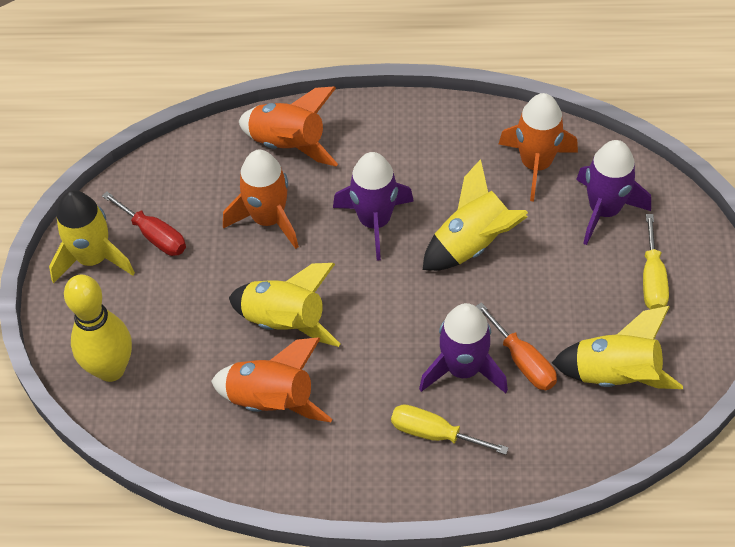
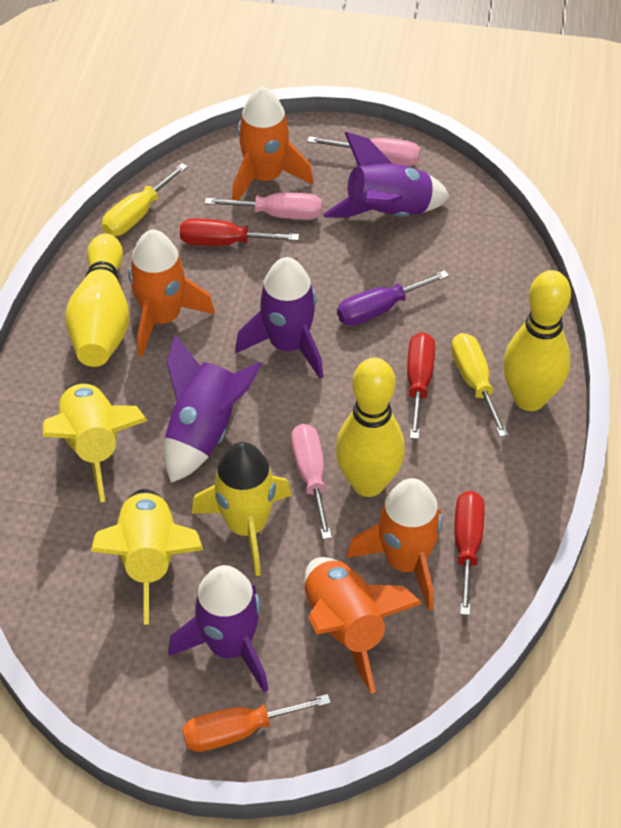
pink screwdriver: 0 -> 3
purple rocket: 3 -> 4
purple screwdriver: 0 -> 1
red screwdriver: 1 -> 3
yellow bowling pin: 1 -> 3
yellow rocket: 4 -> 3

